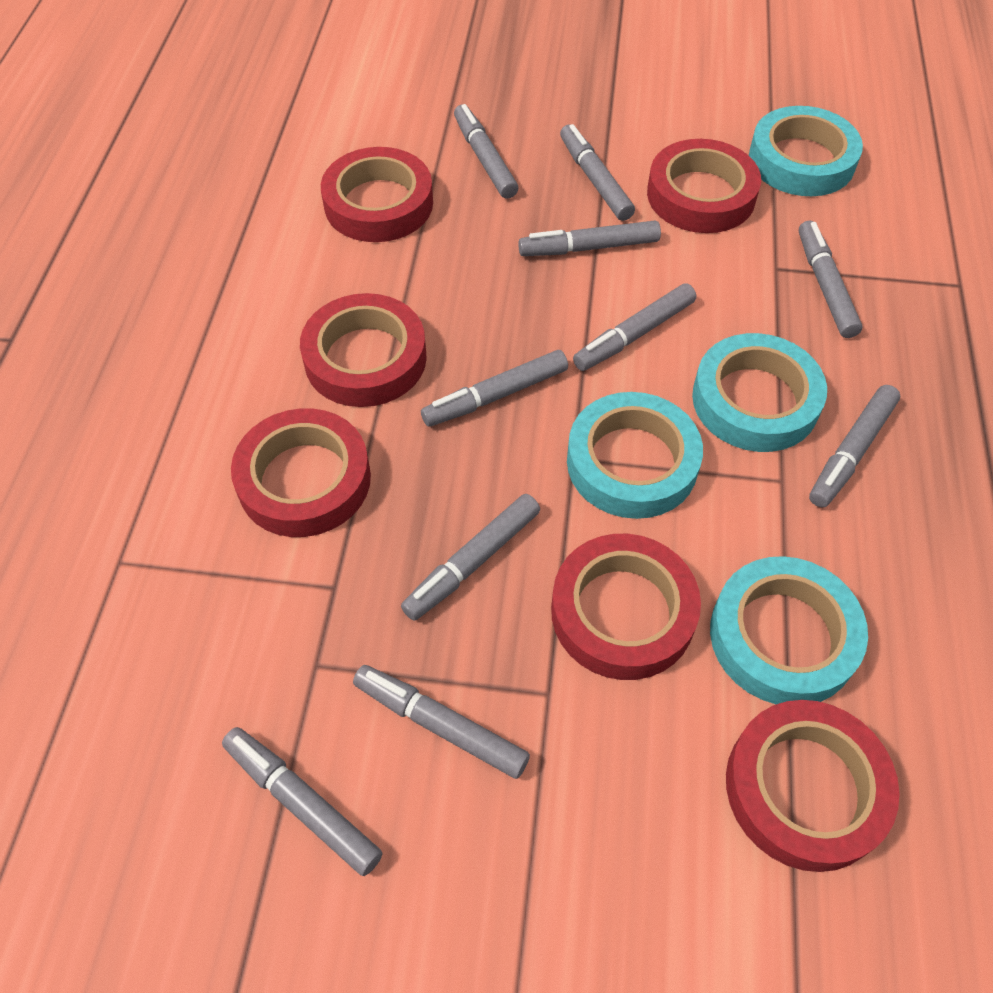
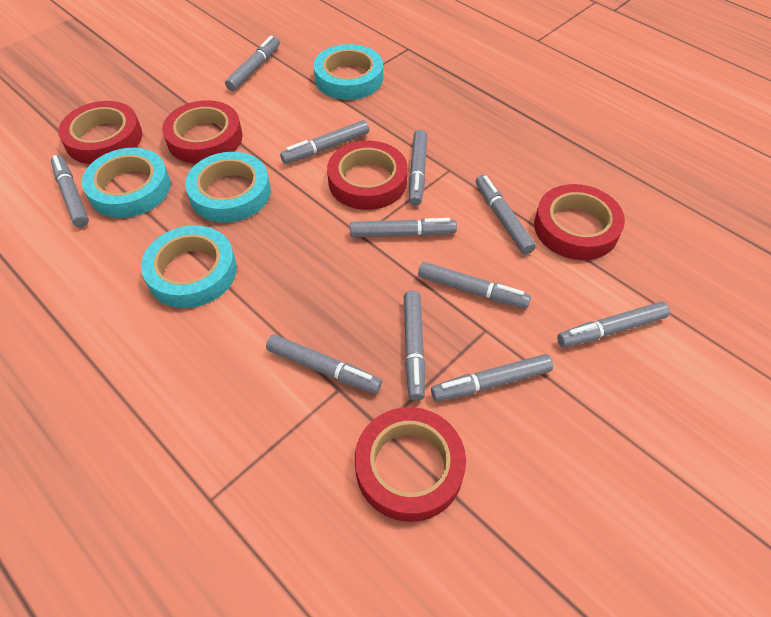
grey marker: 10 -> 11
red tape: 6 -> 5

